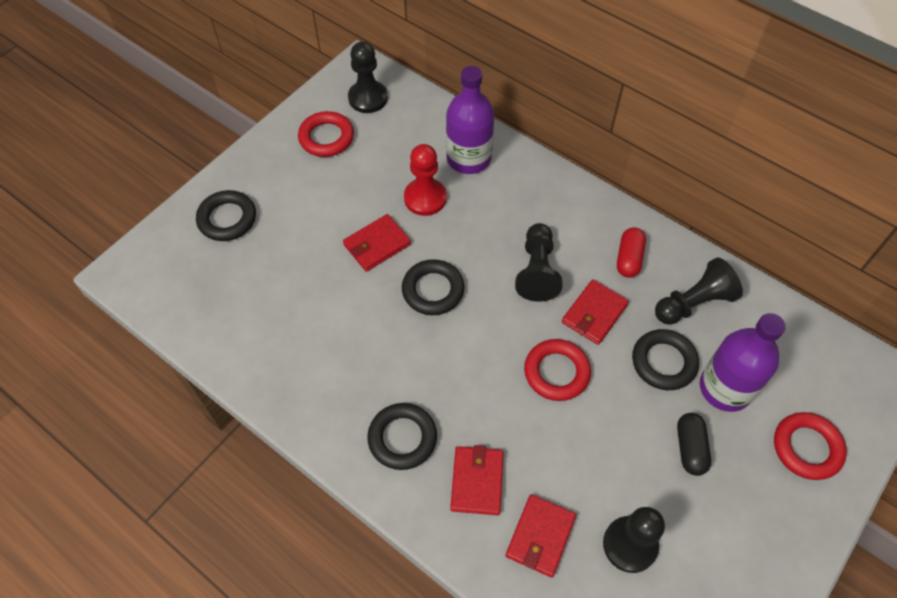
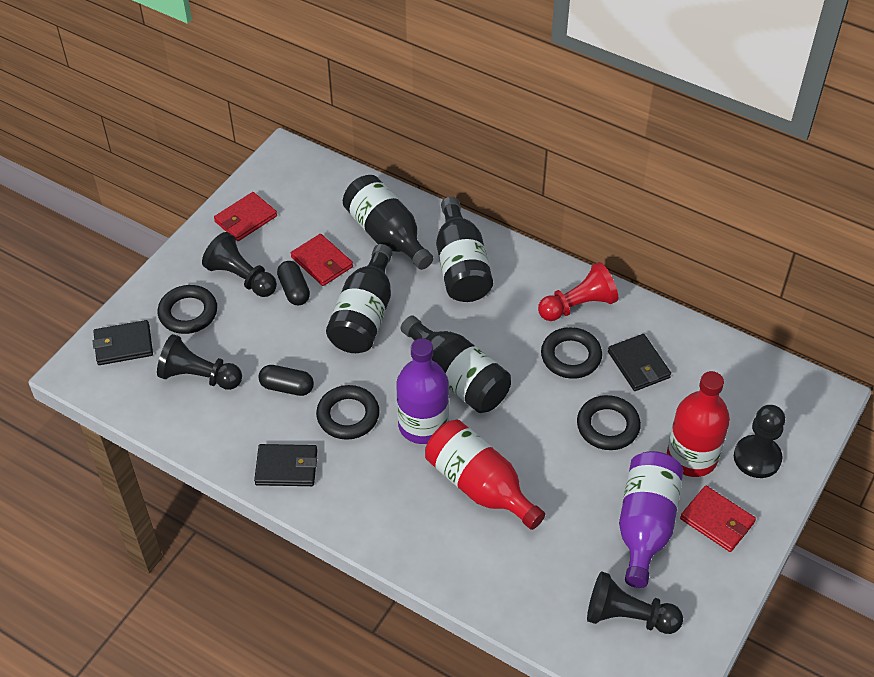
black bottle: 0 -> 4
black capsule: 1 -> 2
black wallet: 0 -> 3
red bottle: 0 -> 2
red capsule: 1 -> 0
red ring: 3 -> 0
red wallet: 4 -> 3

